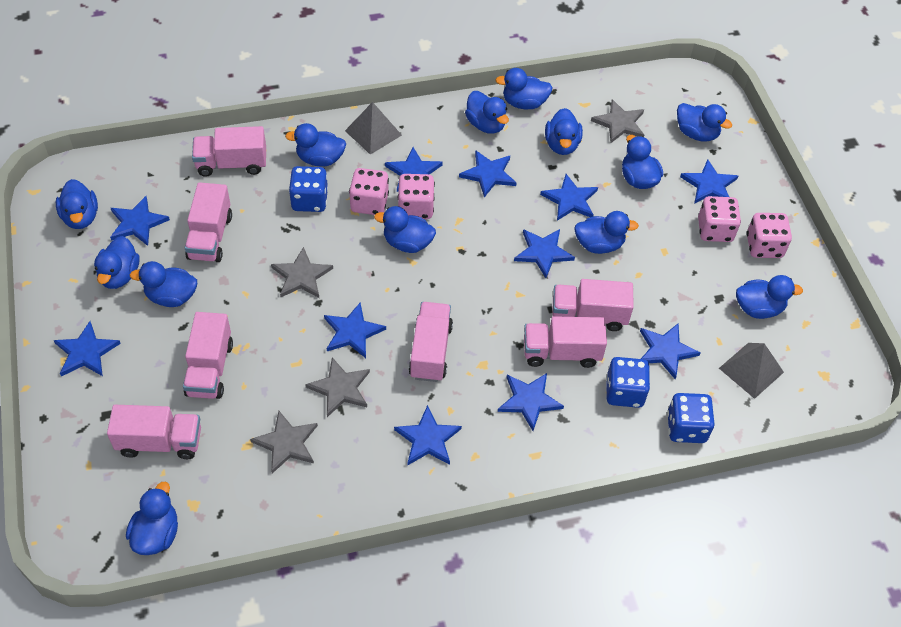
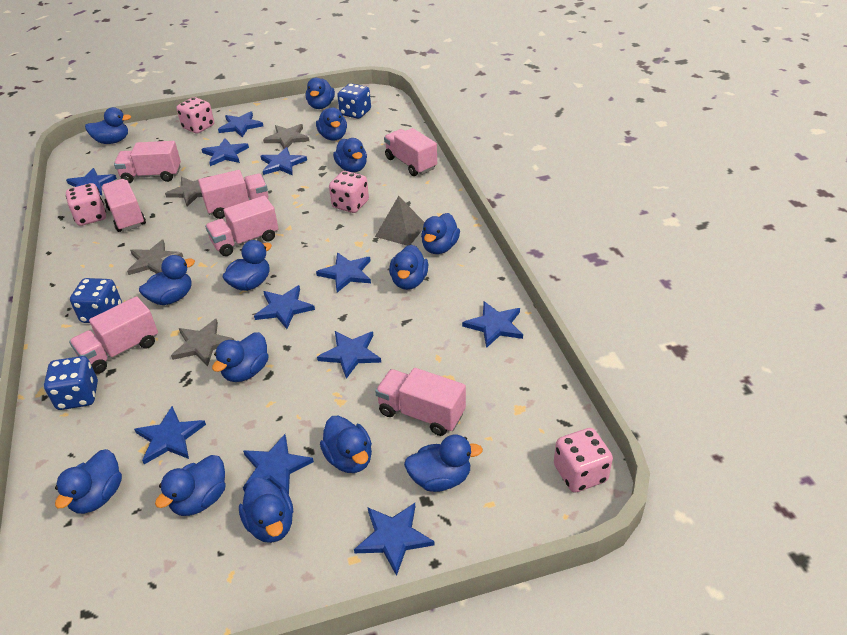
blue duck: 13 -> 14
grey pyramid: 2 -> 1

